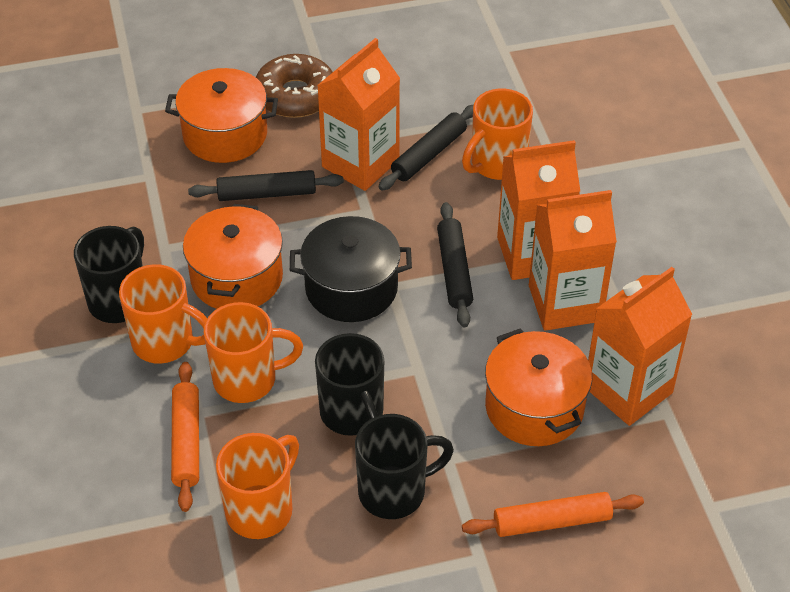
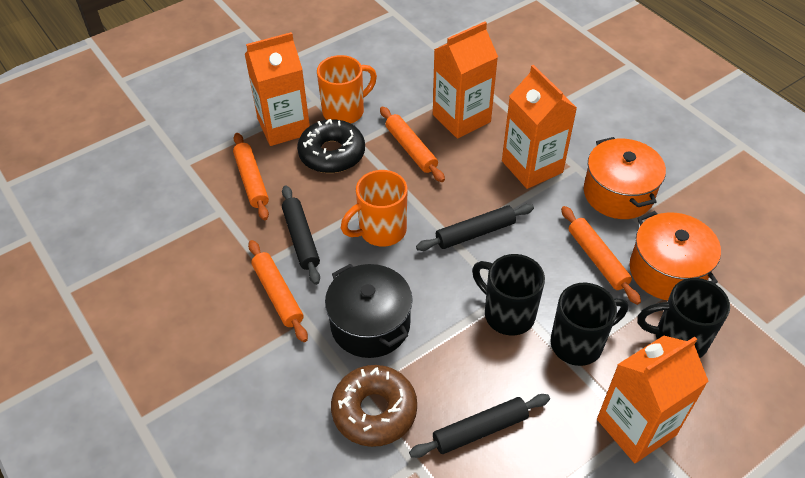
black donut: 0 -> 1
orange mug: 4 -> 2
orange pot: 3 -> 2
orange rolling pin: 2 -> 4

